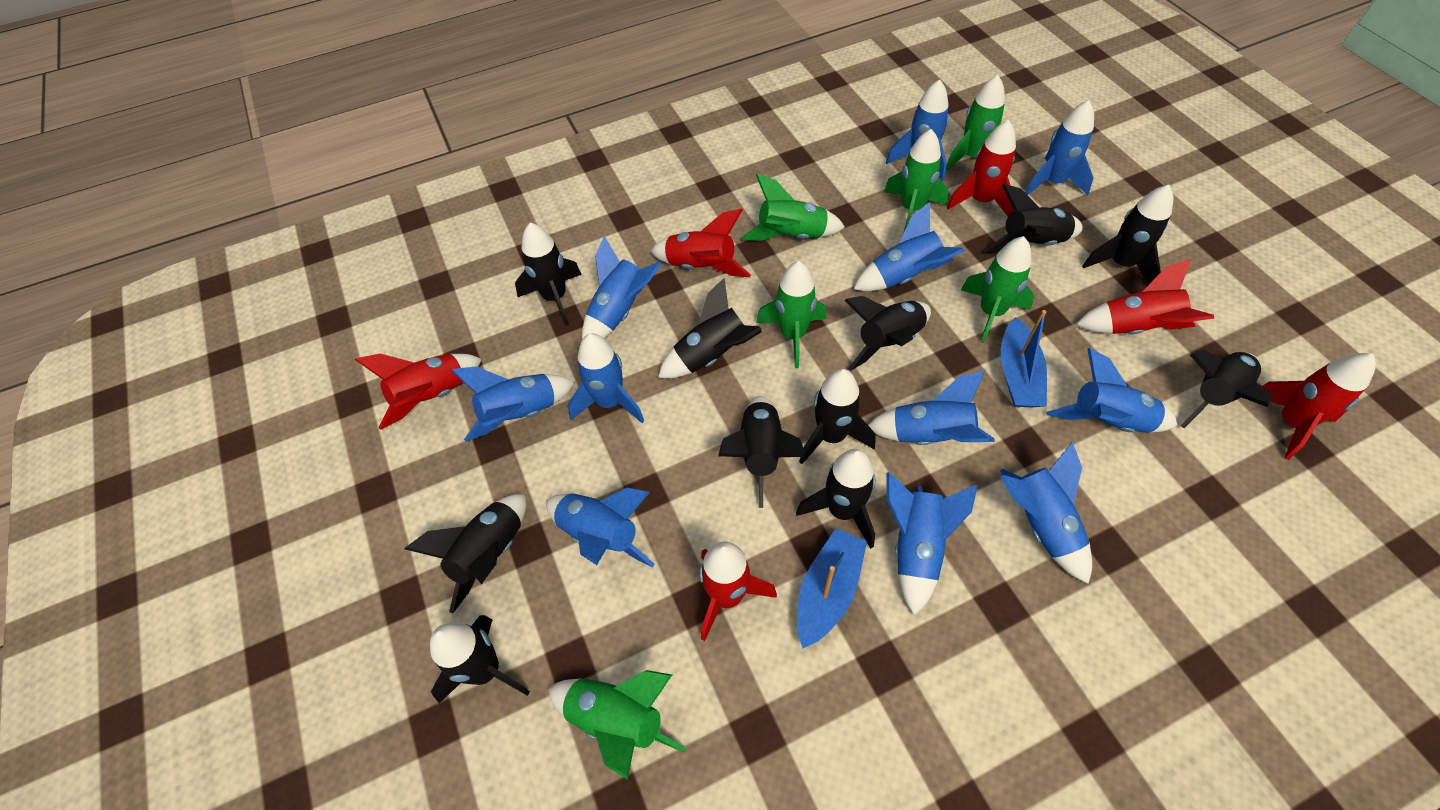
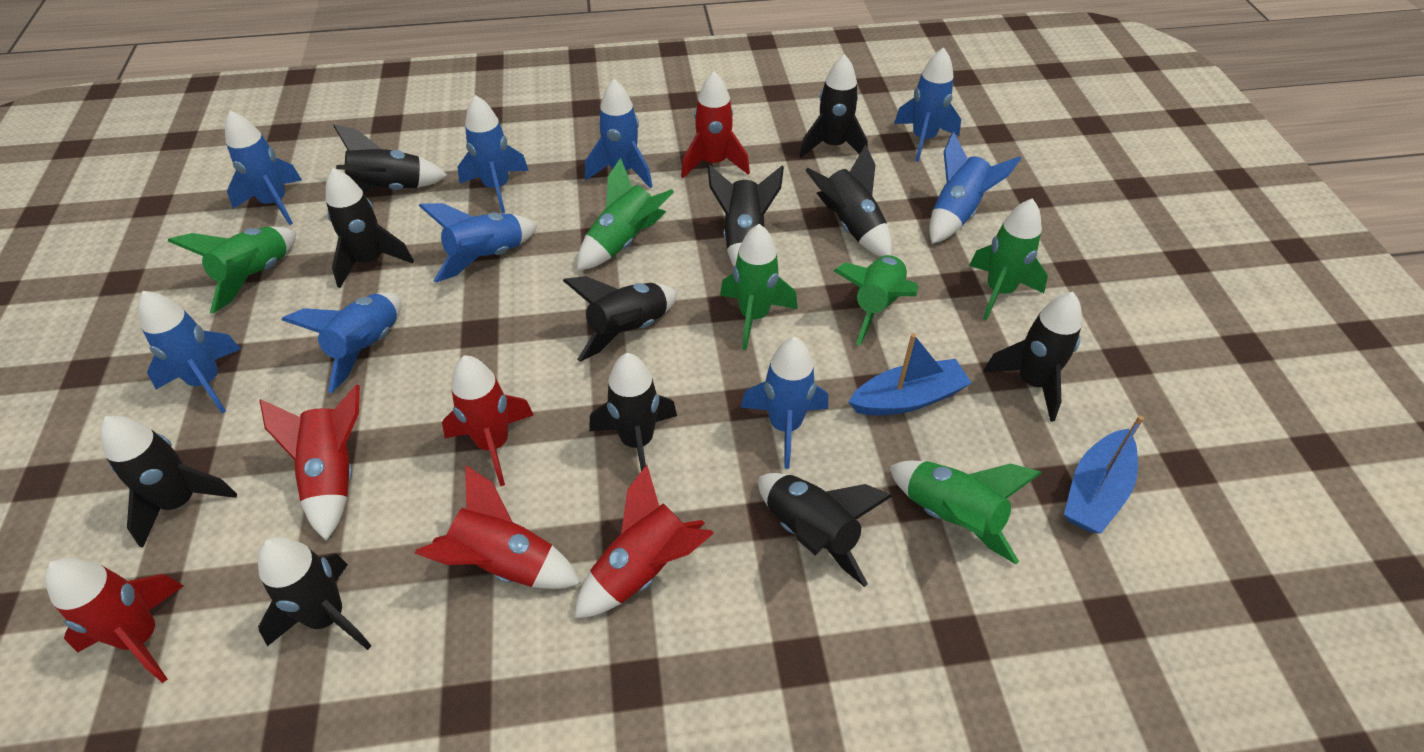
blue rocket: 11 -> 9

